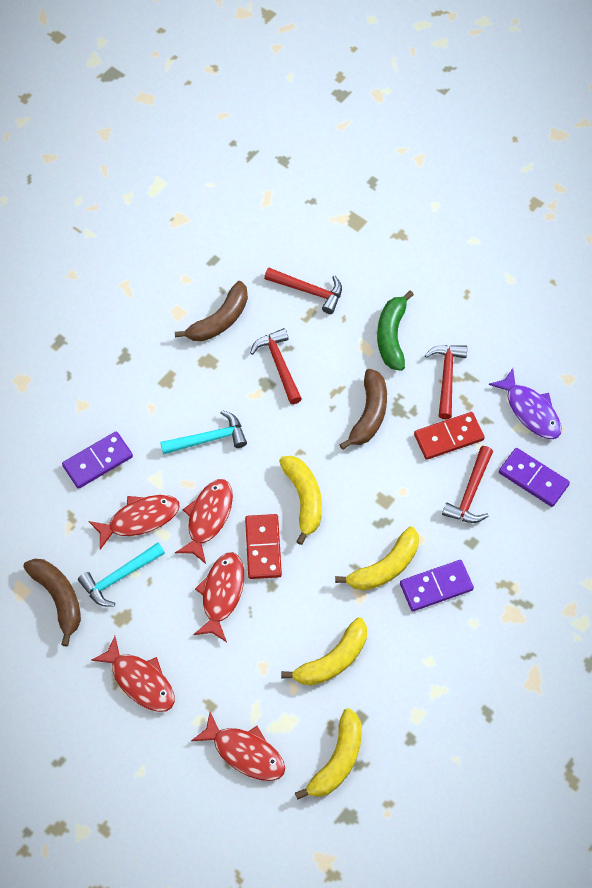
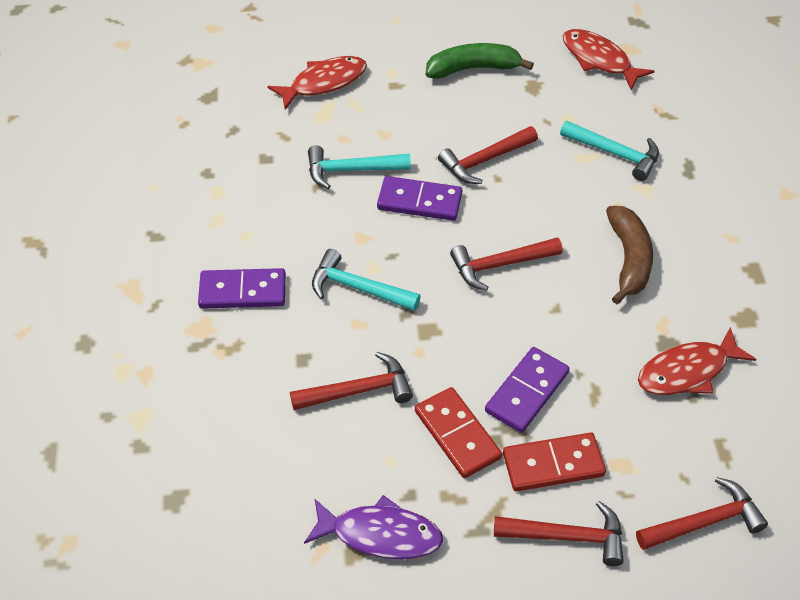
brown banana: 3 -> 1
red fish: 5 -> 3
red hammer: 4 -> 5
turquoise hammer: 2 -> 3
yellow banana: 4 -> 0

